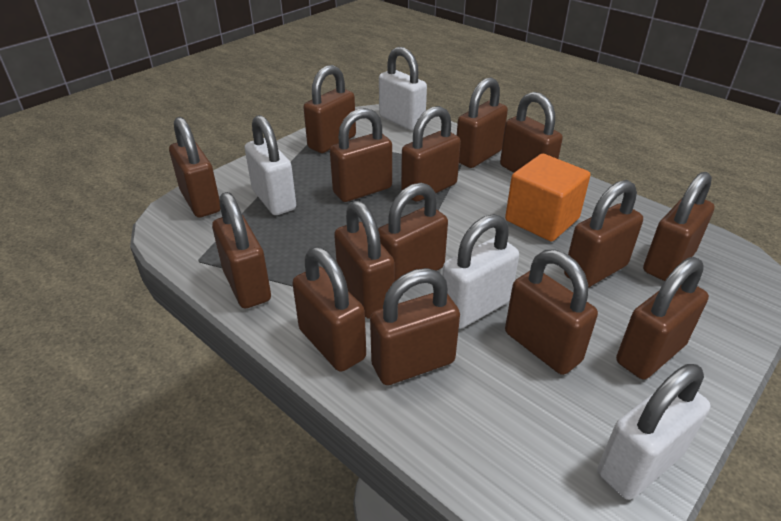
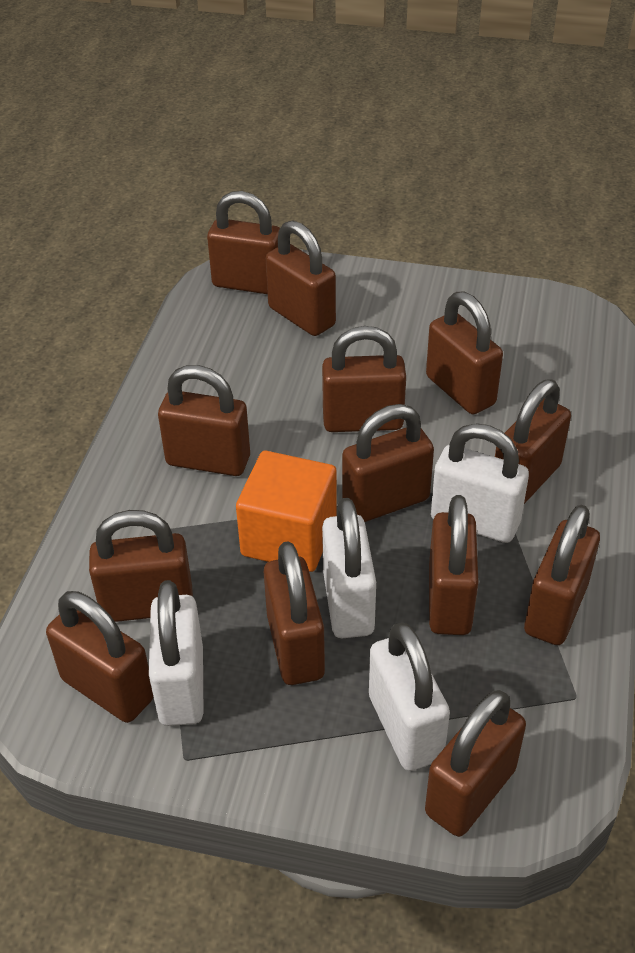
brown padlock: 15 -> 13

